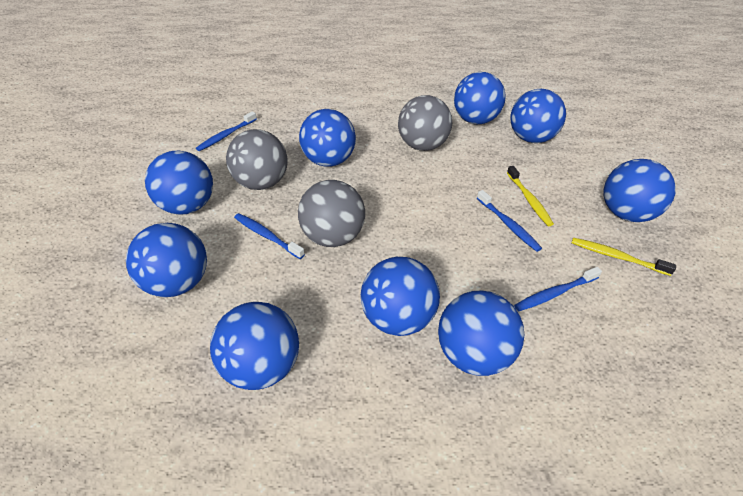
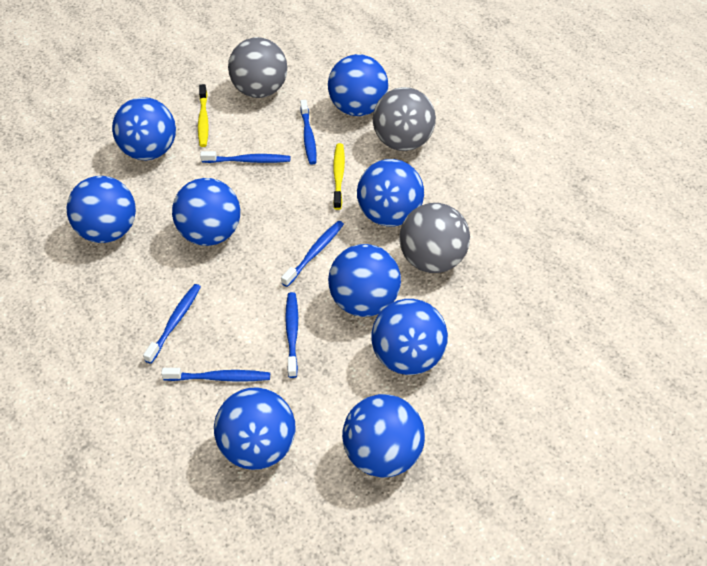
blue toothbrush: 4 -> 6

